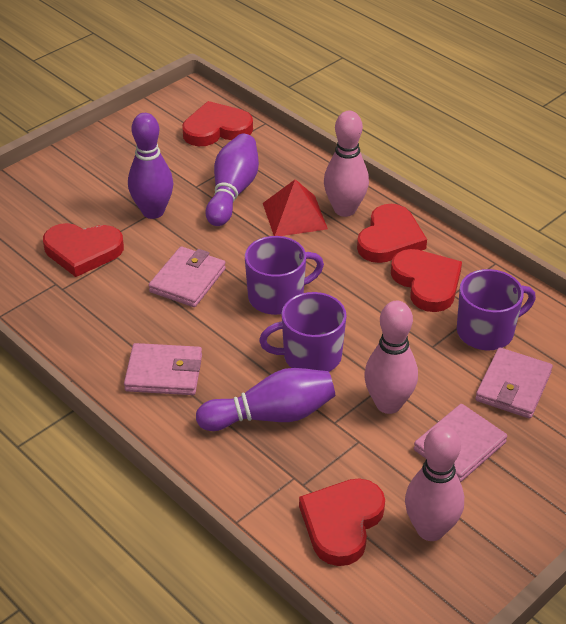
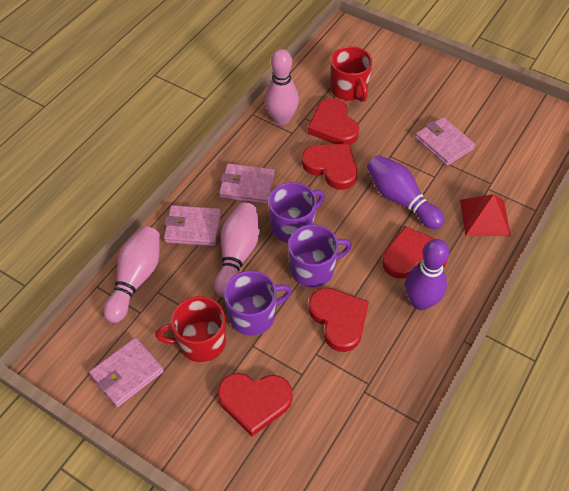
purple bowling pin: 3 -> 2
red mug: 0 -> 2

